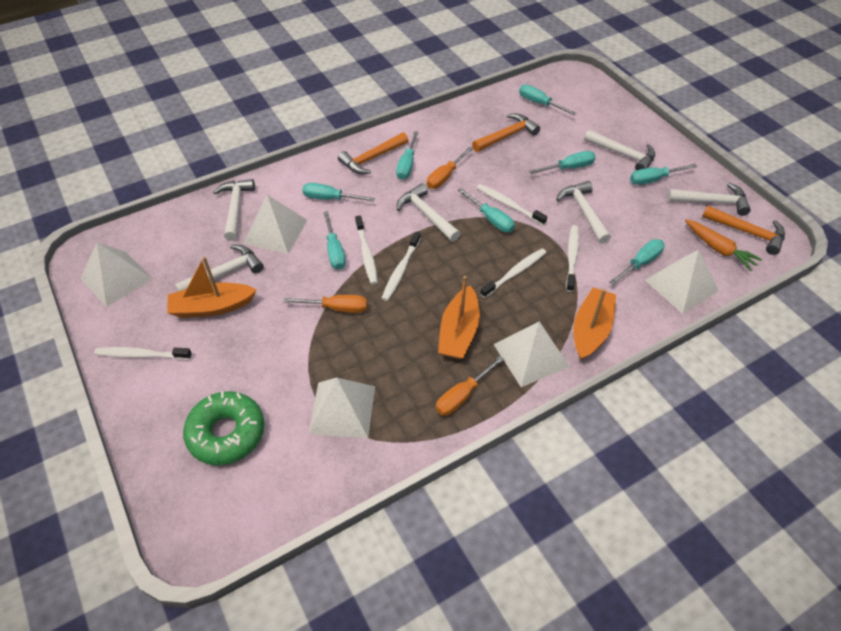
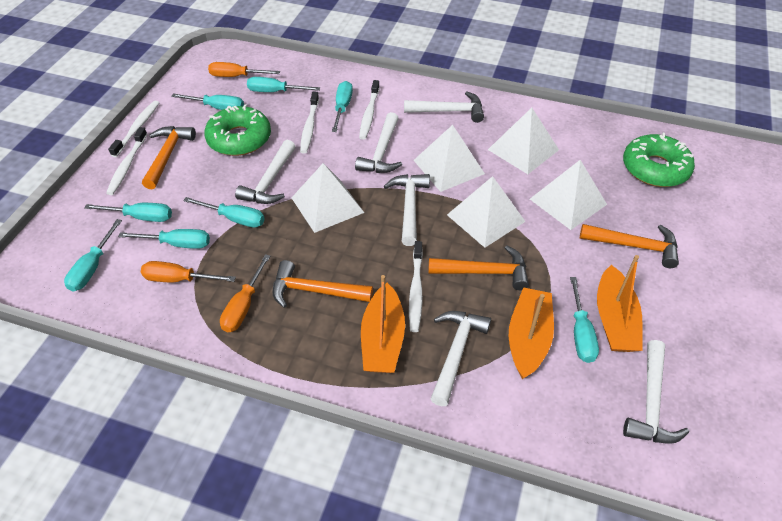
green donut: 1 -> 2
orange carrot: 1 -> 0
orange hammer: 3 -> 4
white toothbrush: 6 -> 5

